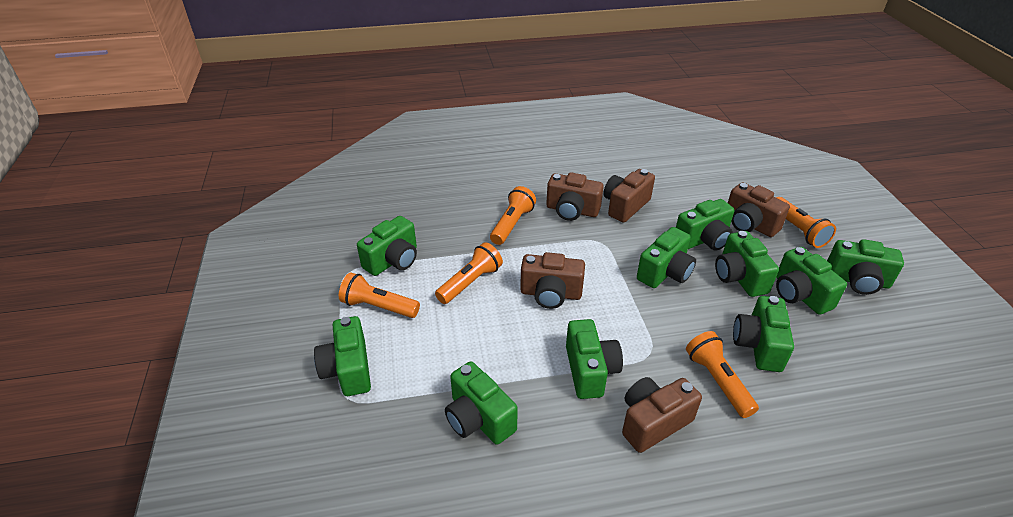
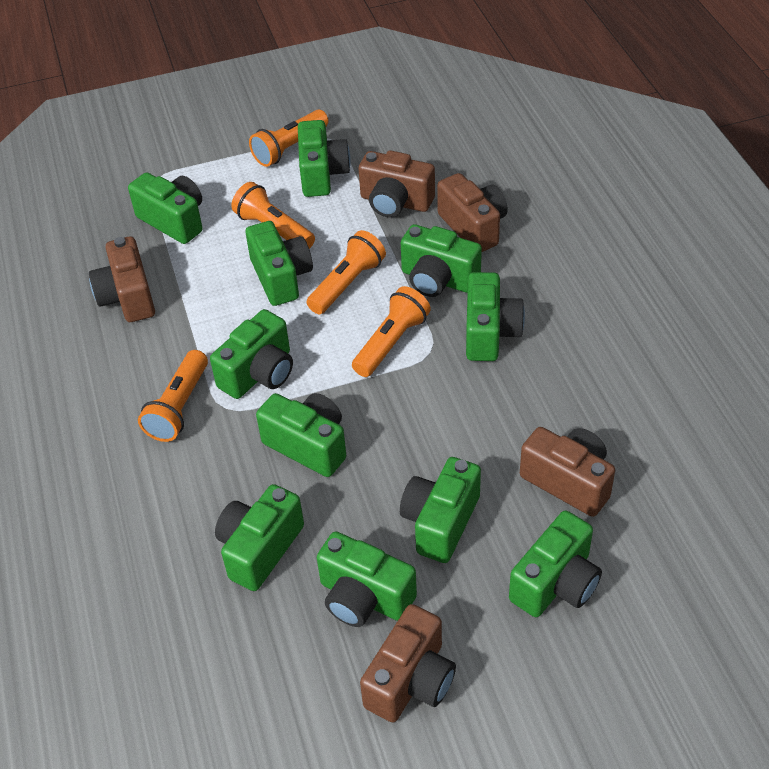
green camera: 10 -> 11

